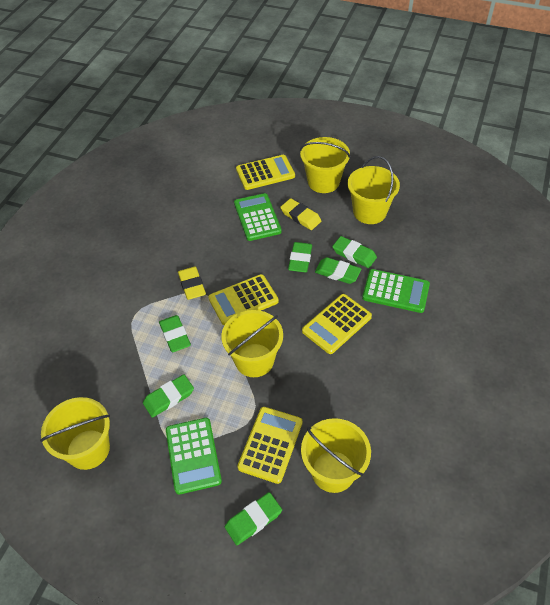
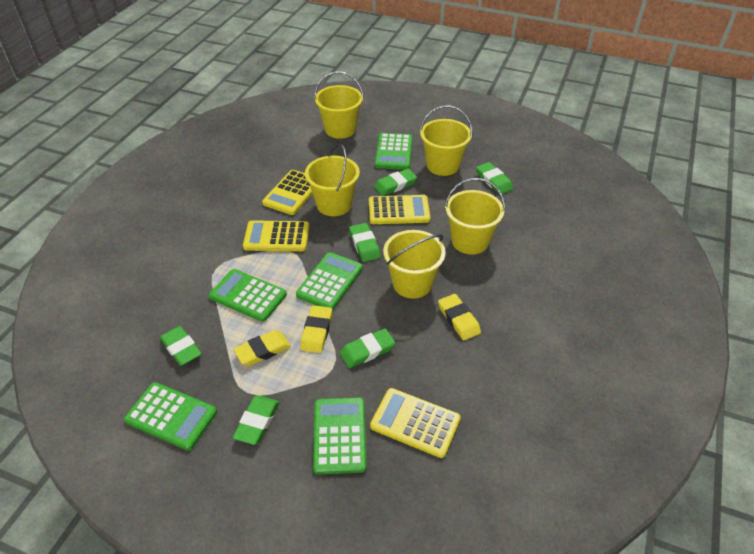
green calculator: 3 -> 5
yellow eraser: 2 -> 3

